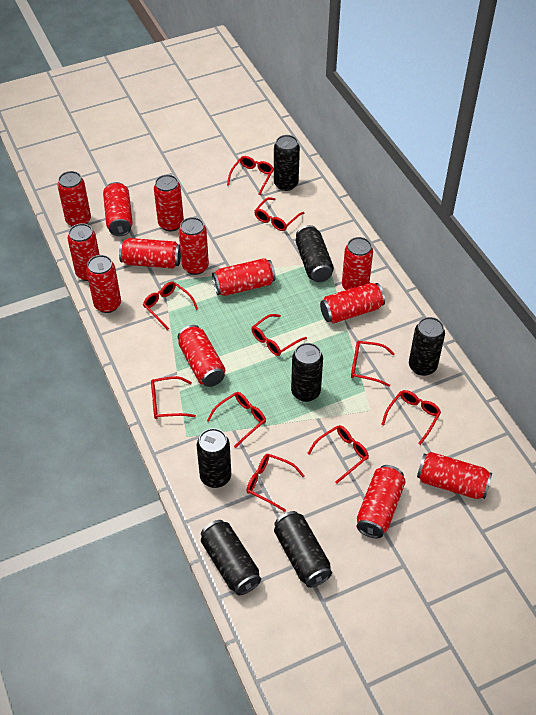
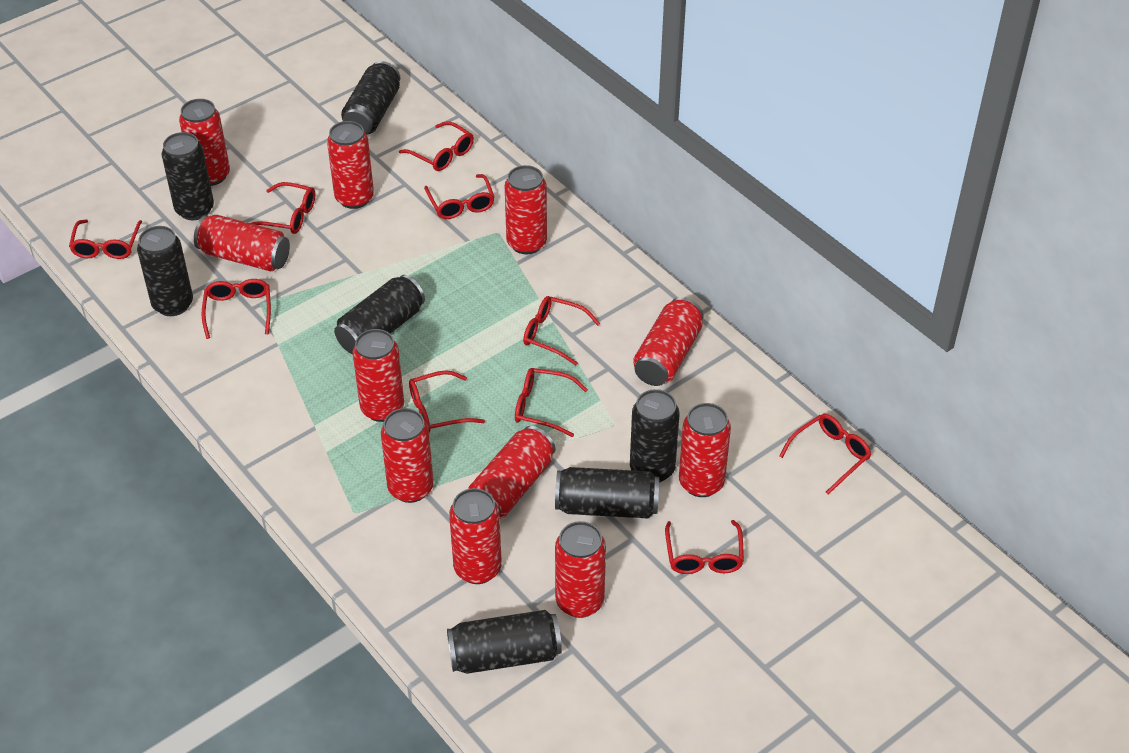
red can: 13 -> 11

